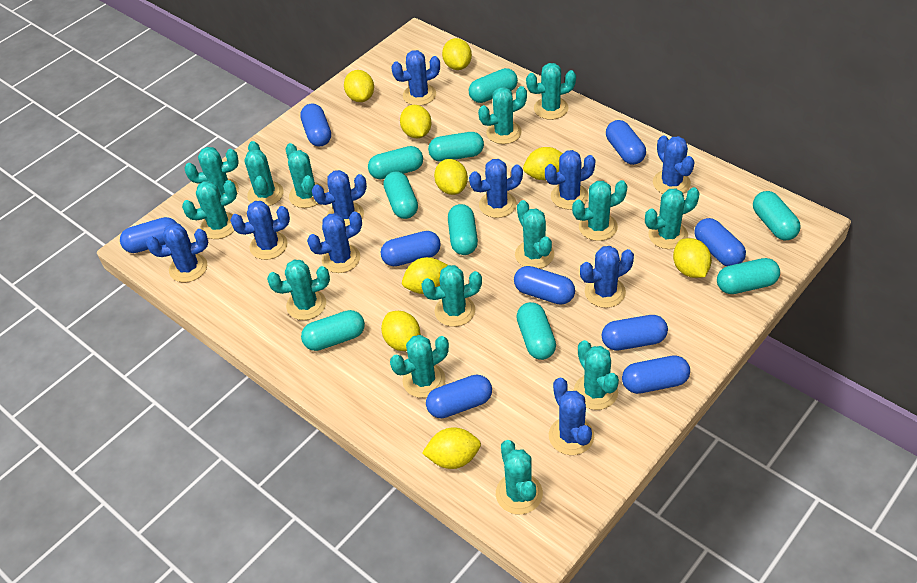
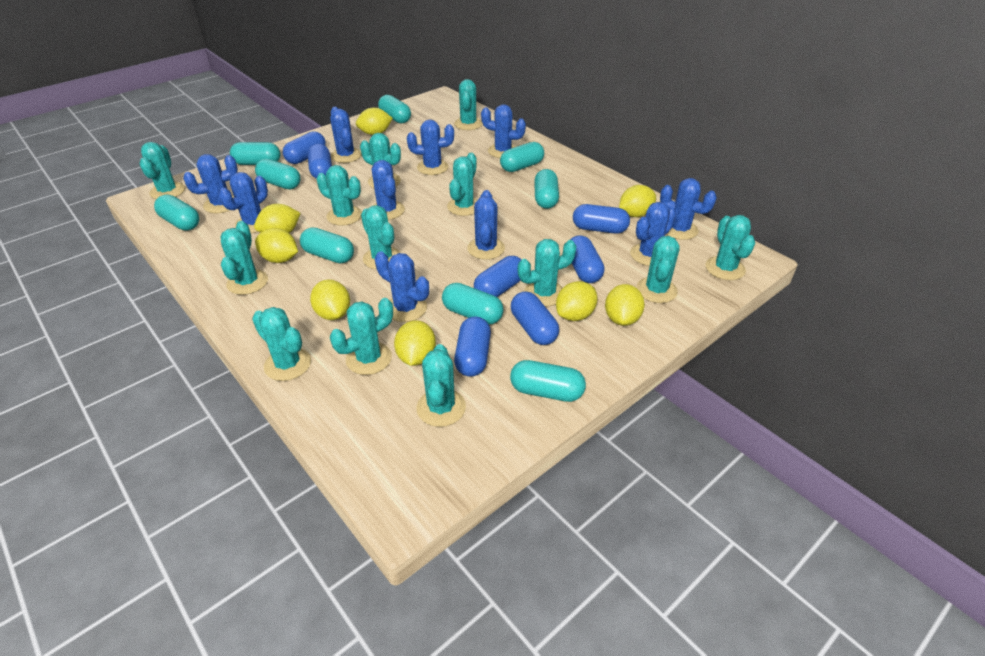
blue capsule: 9 -> 7
turquoise cactus: 14 -> 13
yellow lemon: 9 -> 8

